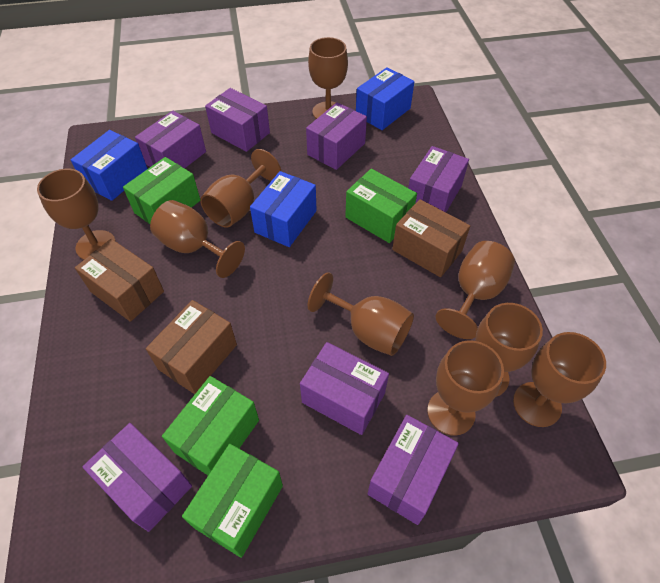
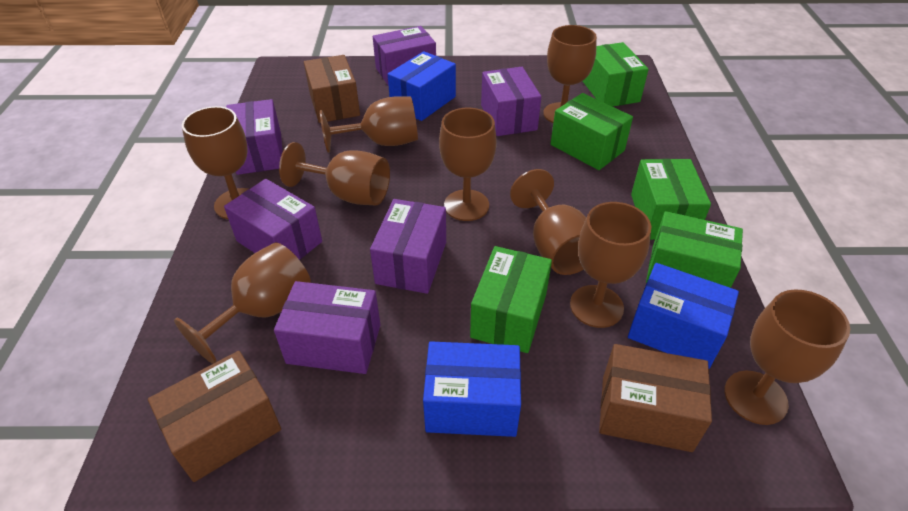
green box: 4 -> 5
purple box: 7 -> 6

